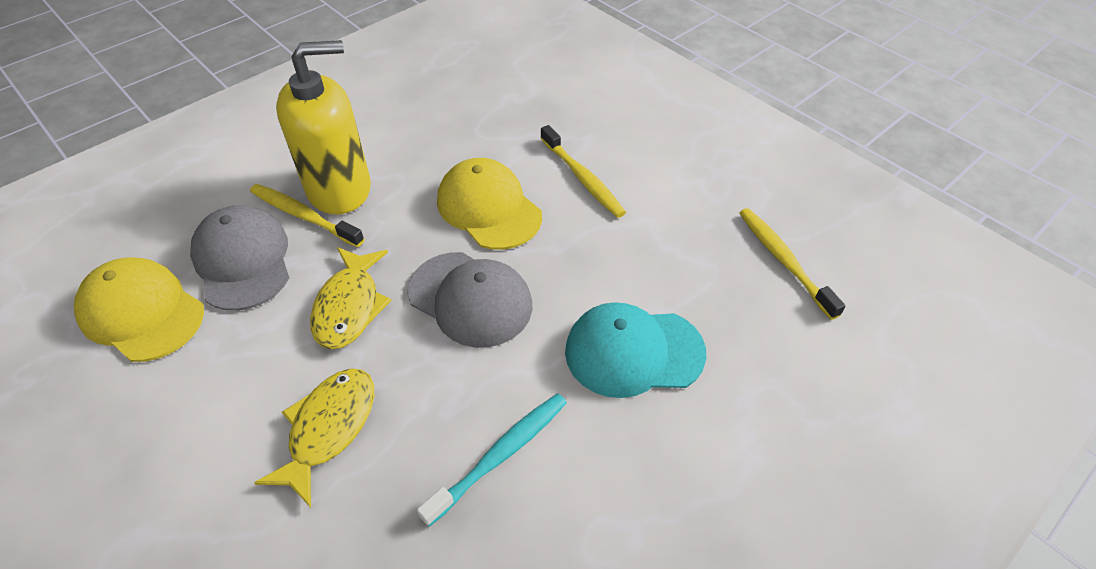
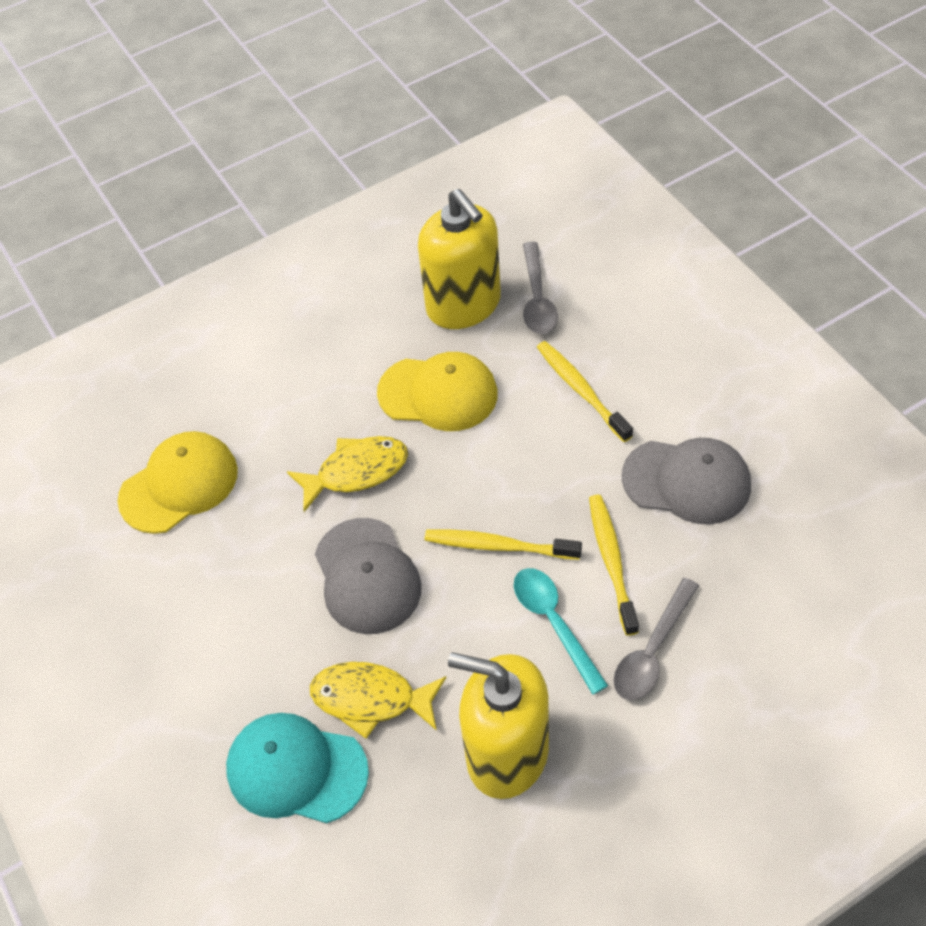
grey spoon: 0 -> 2
turquoise spoon: 0 -> 1
turquoise toothbrush: 1 -> 0
yellow soap dispenser: 1 -> 2

